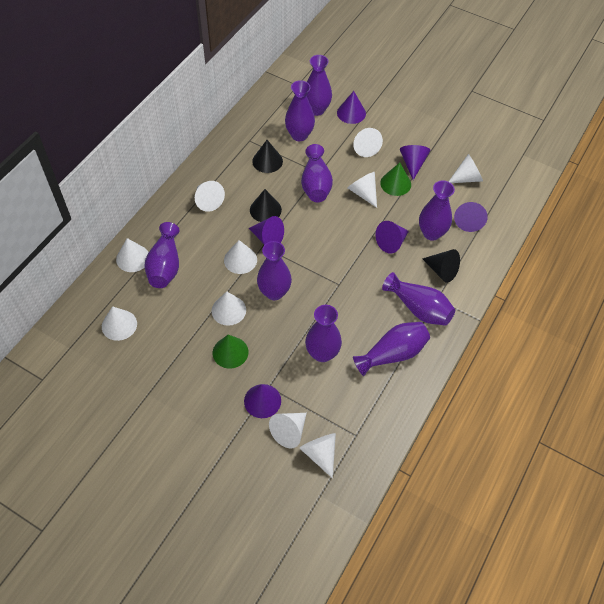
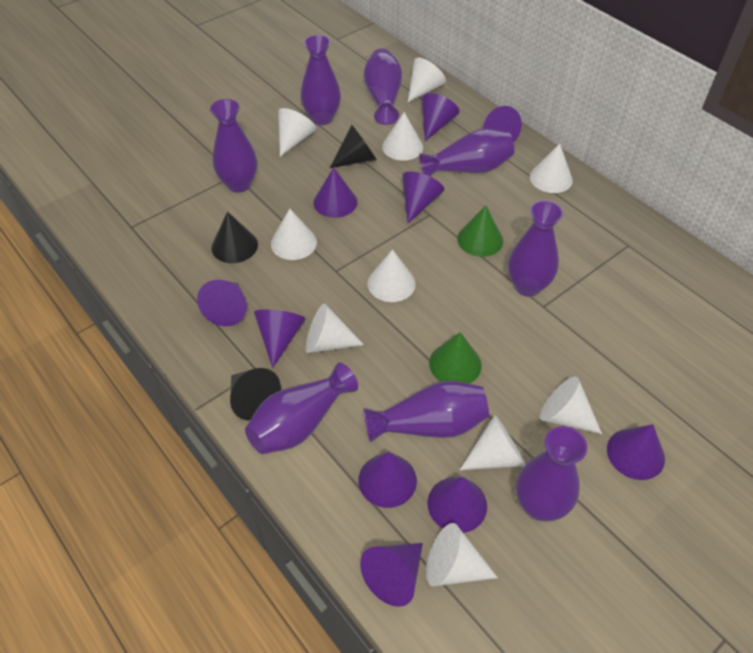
purple cone: 6 -> 10
purple vase: 9 -> 8

